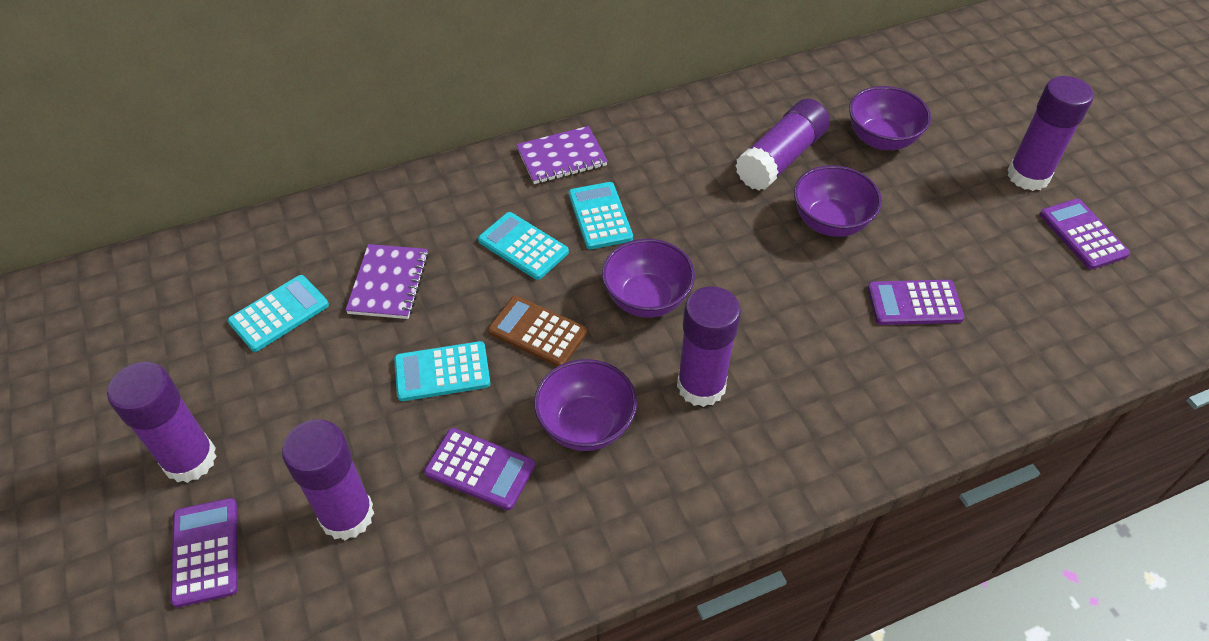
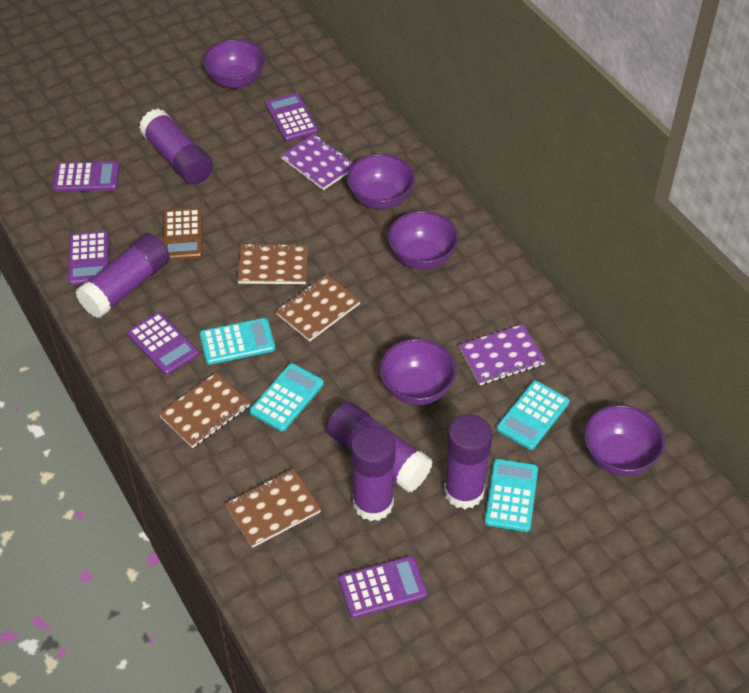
brown notebook: 0 -> 4
purple bowl: 4 -> 5
purple calculator: 4 -> 5

